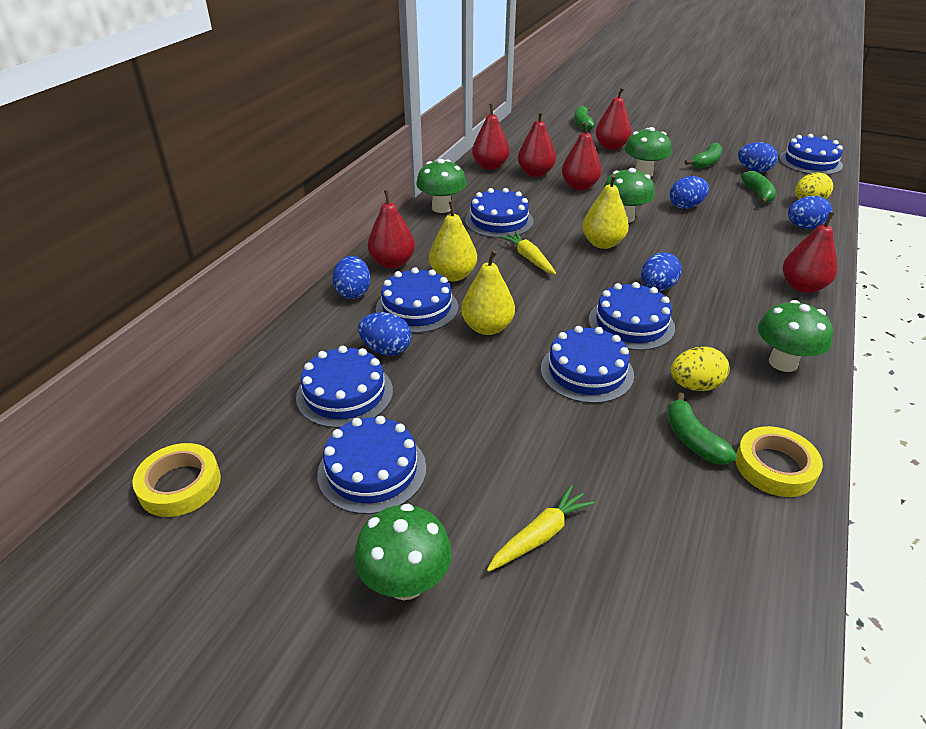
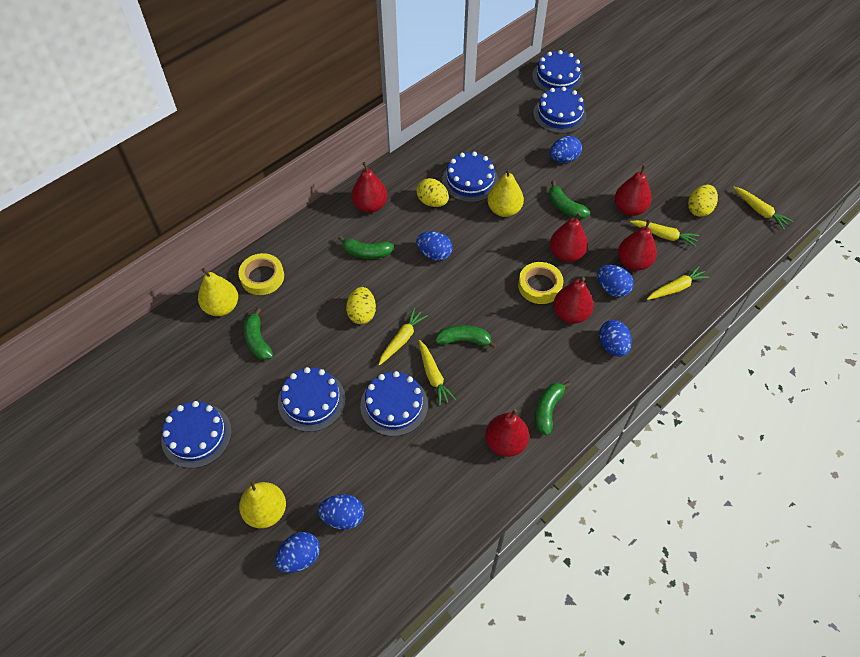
blue cake: 7 -> 6
green banana: 4 -> 5
green mushroom: 5 -> 0
yellow carrot: 2 -> 5
yellow egg: 2 -> 3

